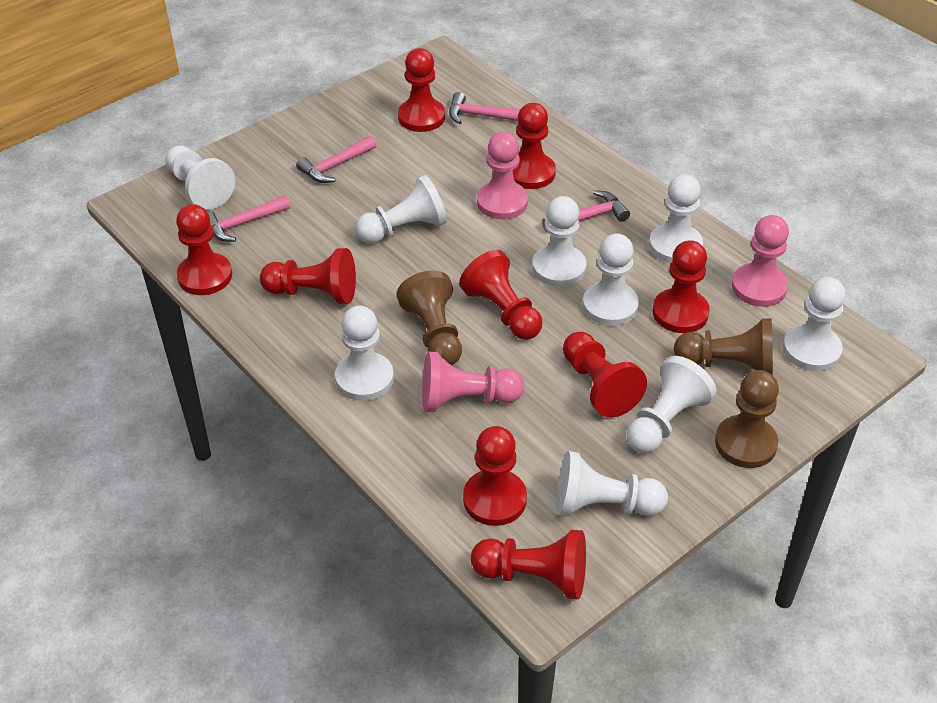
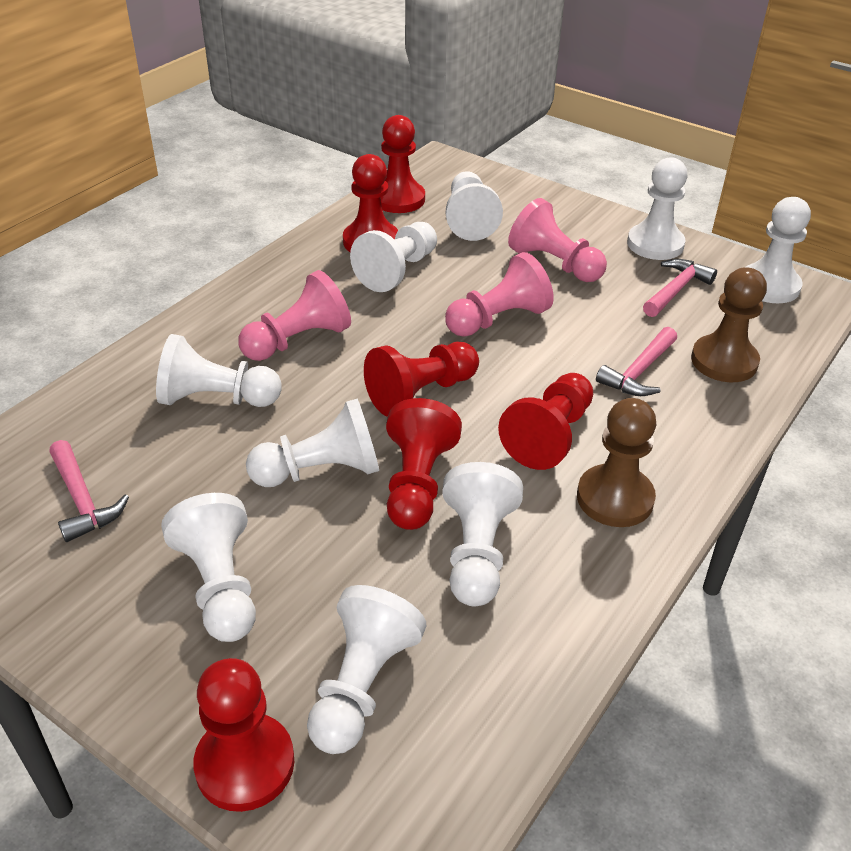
brown pawn: 3 -> 2
pink hammer: 4 -> 3
red pawn: 9 -> 6

